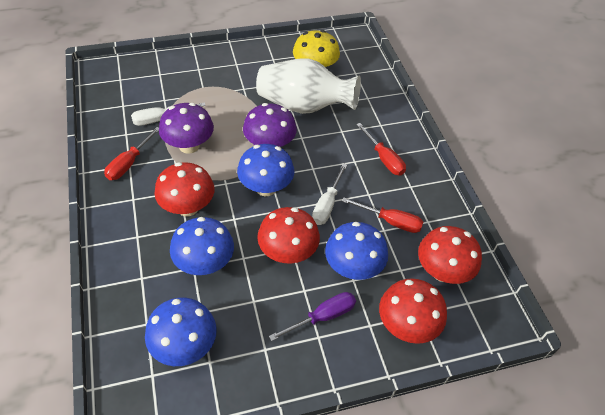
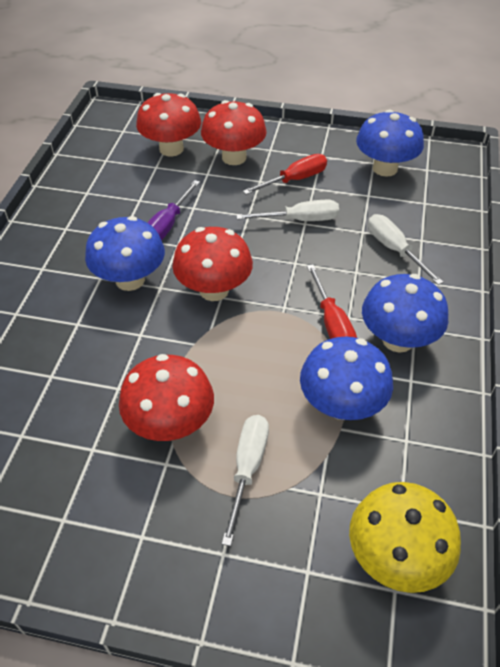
purple mushroom: 2 -> 0
red screwdriver: 3 -> 2
white screwdriver: 2 -> 3
white vase: 1 -> 0

